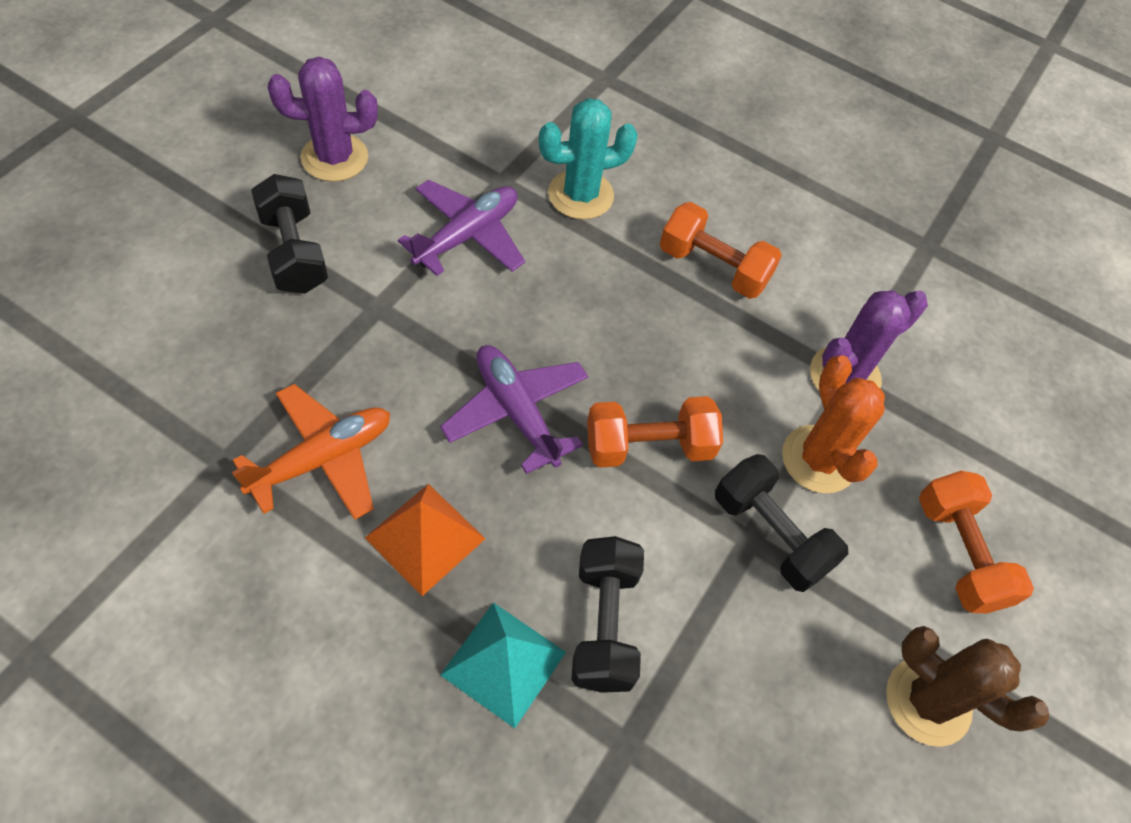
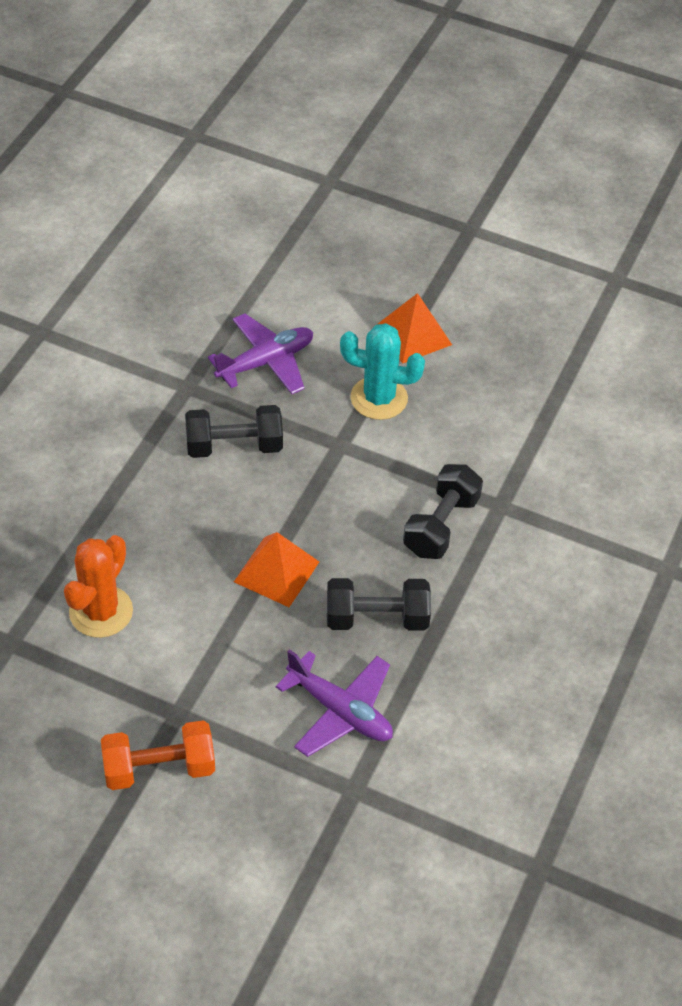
brown cactus: 1 -> 0
orange dumbbell: 3 -> 1
orange plane: 1 -> 0
orange pyramid: 1 -> 2
purple cactus: 2 -> 0
turquoise pyramid: 1 -> 0

